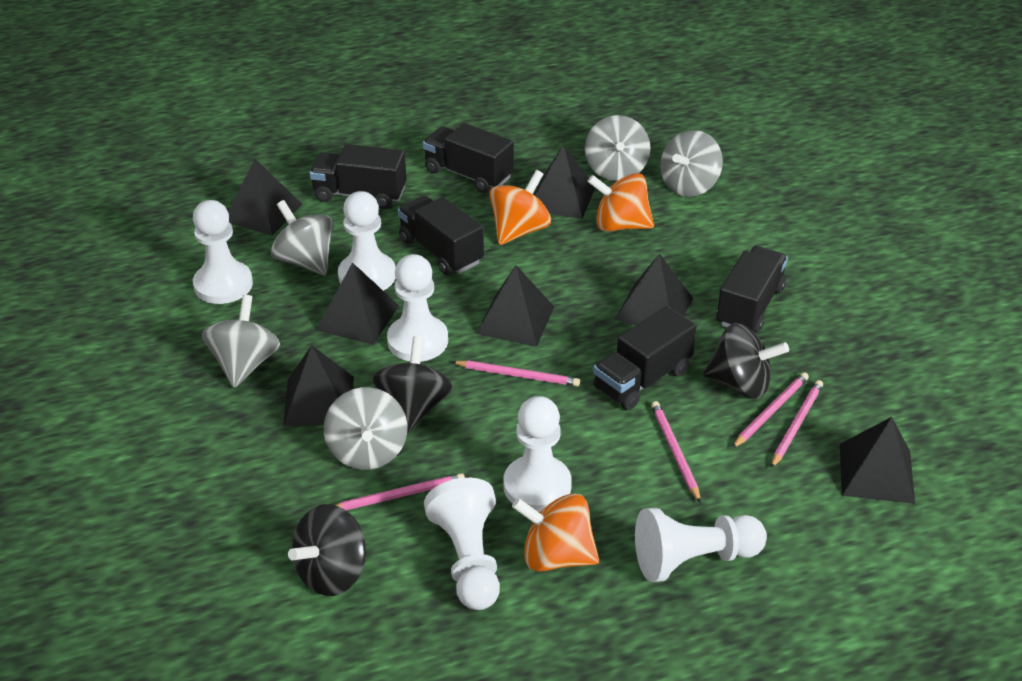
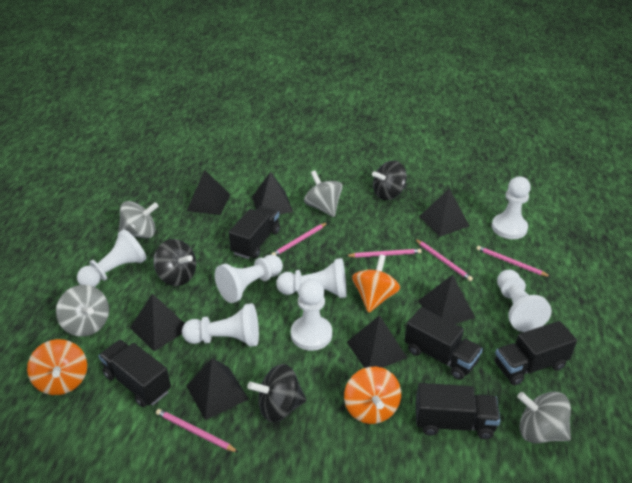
grey spinning top: 5 -> 4
white pawn: 6 -> 7

